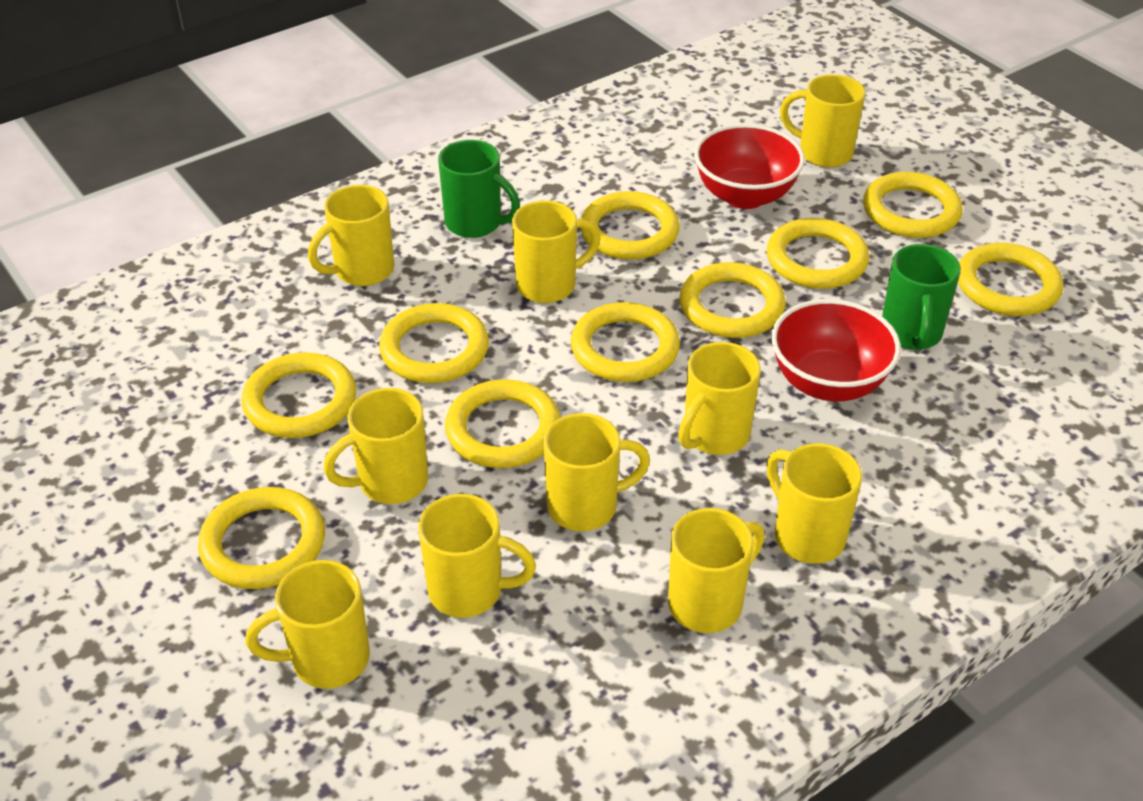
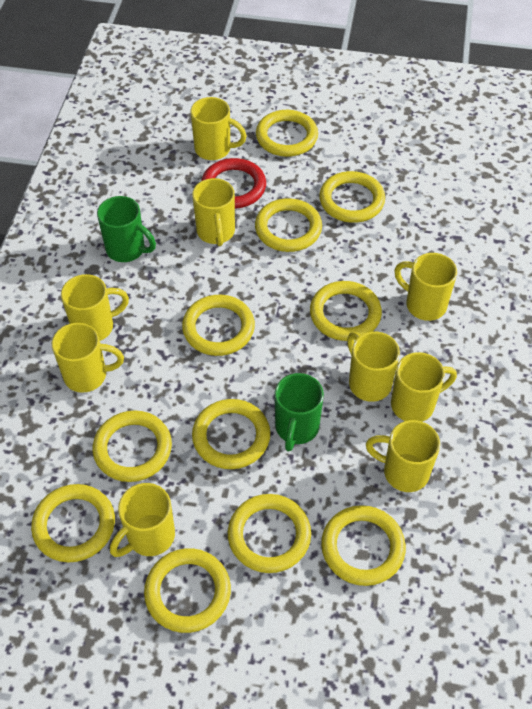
red bowl: 2 -> 0
red ring: 0 -> 1
yellow mug: 10 -> 9
yellow ring: 10 -> 11

